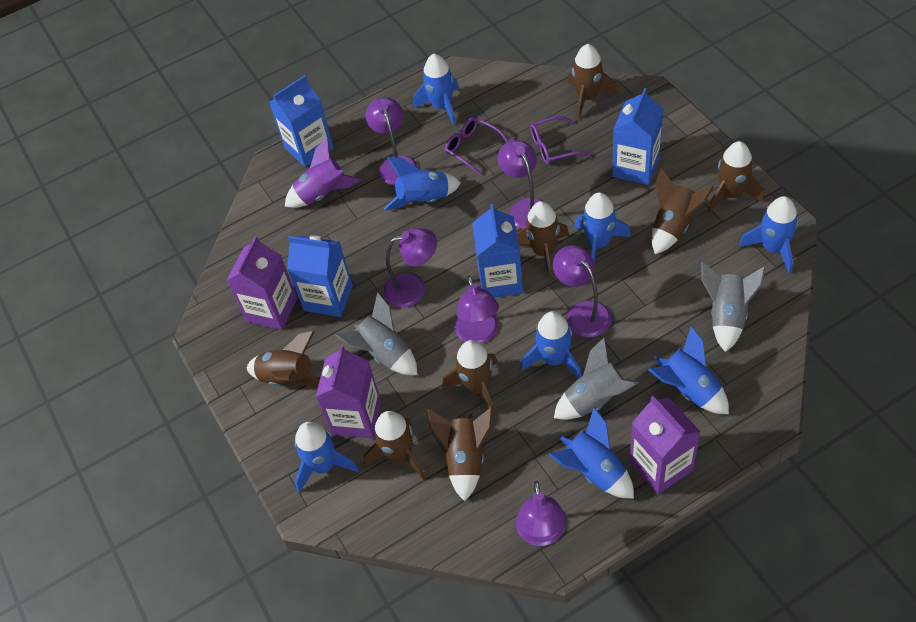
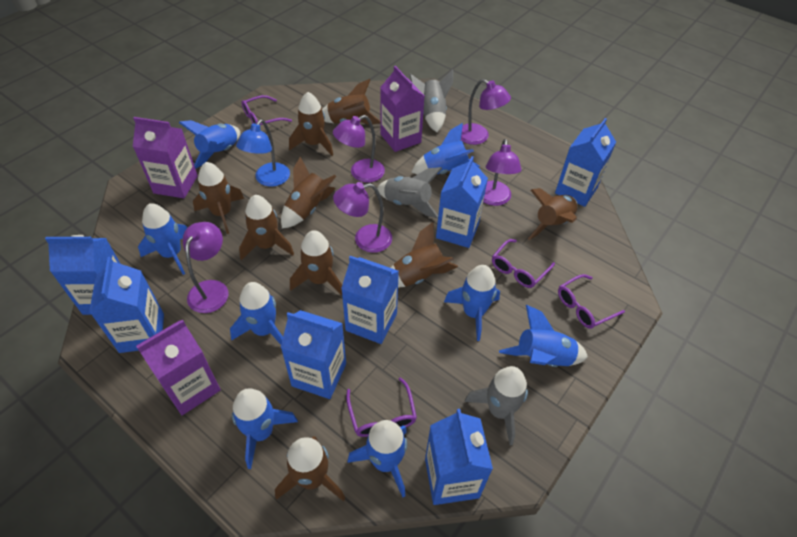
blue carton: 4 -> 7
blue lamp: 0 -> 1
brown rocket: 8 -> 9
purple glasses: 2 -> 4
purple lamp: 6 -> 5
purple rocket: 1 -> 0

